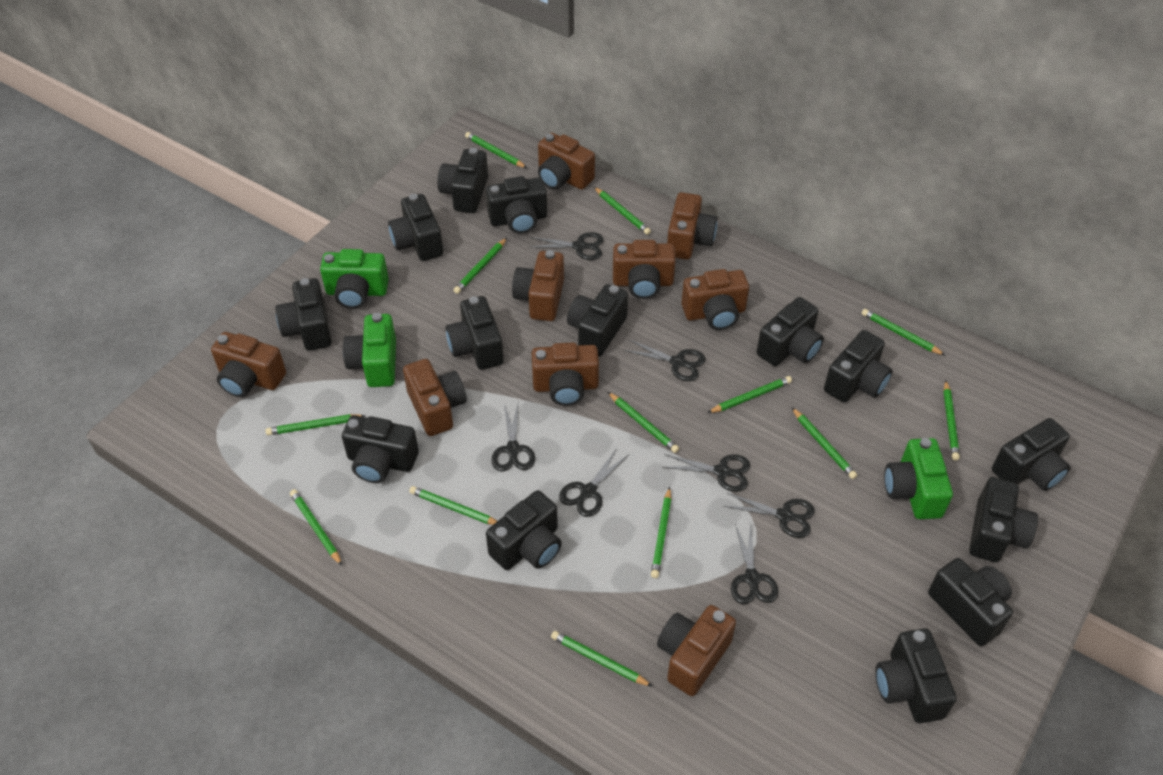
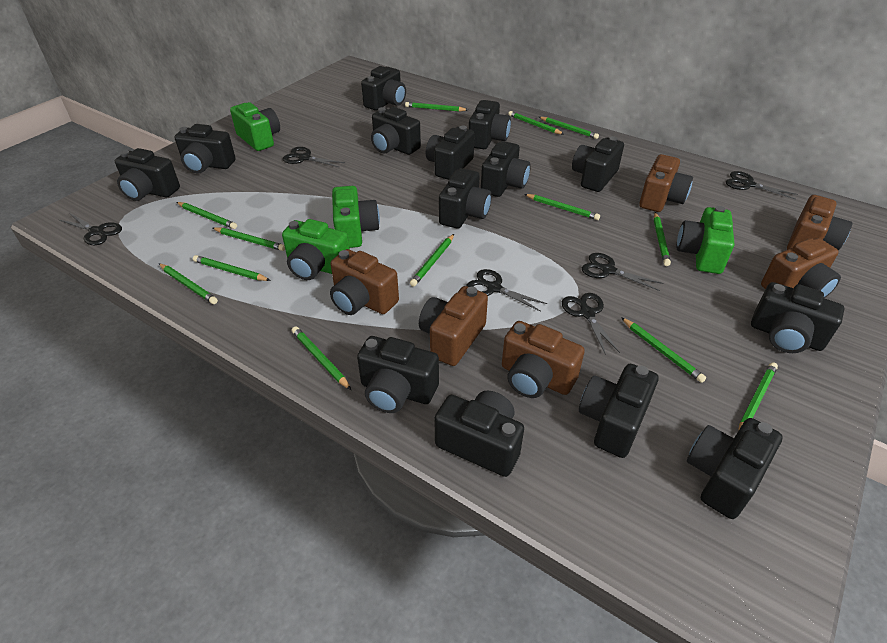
black scissors: 7 -> 6
brown camera: 9 -> 6
green camera: 3 -> 4

